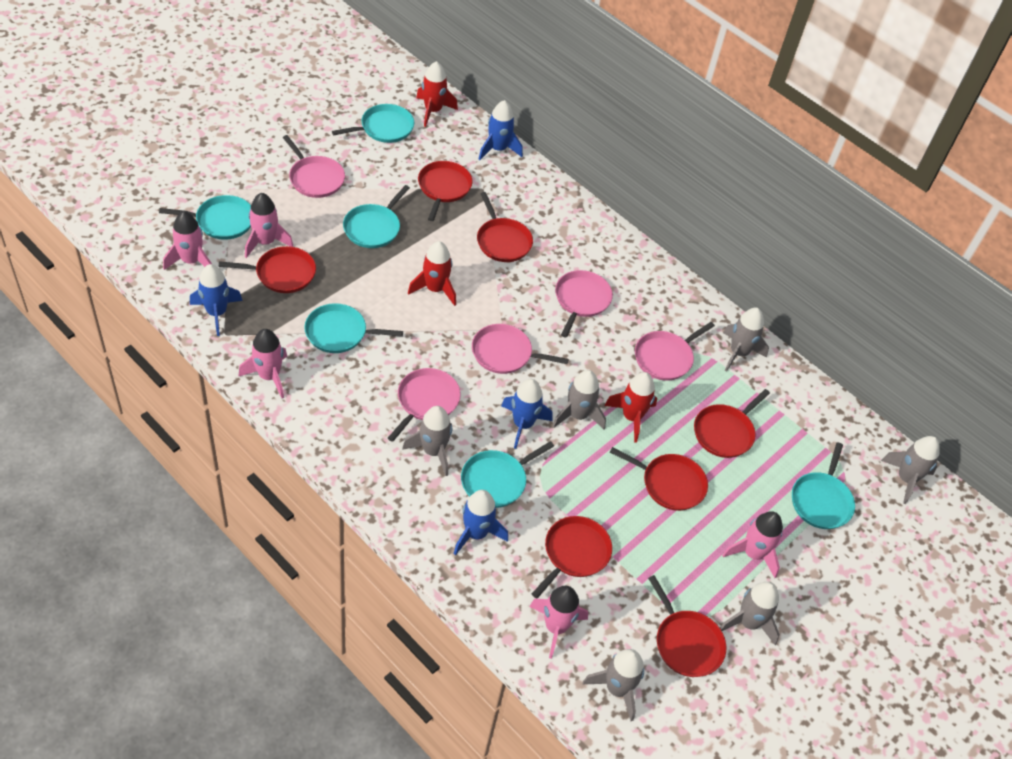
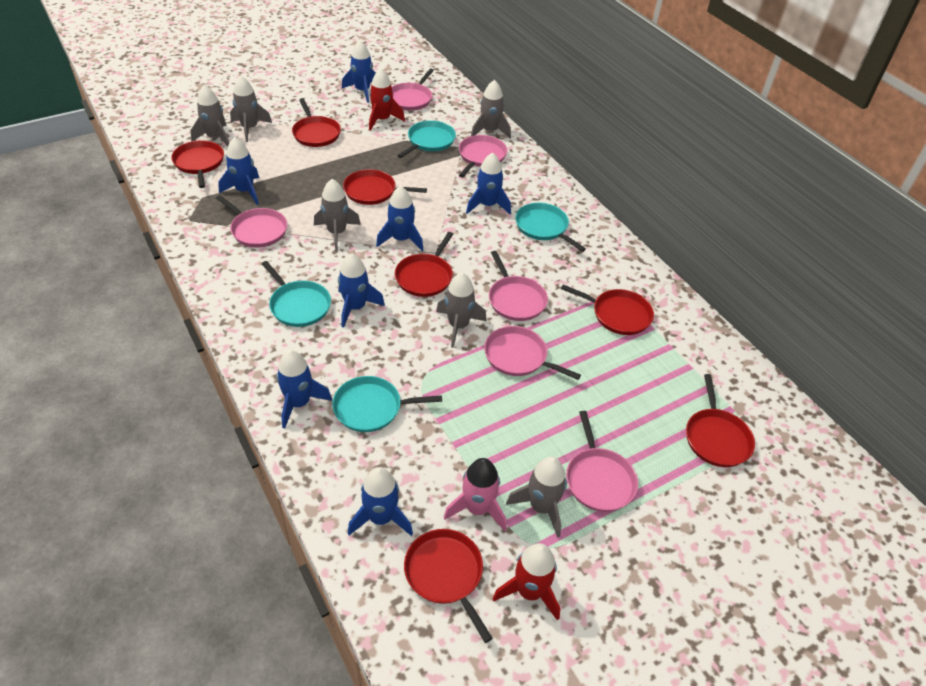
blue rocket: 4 -> 7
pink pan: 5 -> 6
pink rocket: 5 -> 1
red rocket: 3 -> 2
turquoise pan: 6 -> 4

